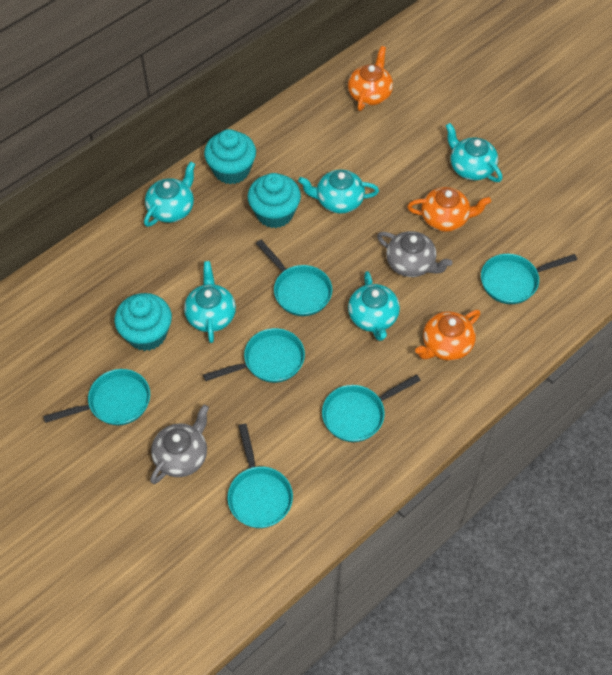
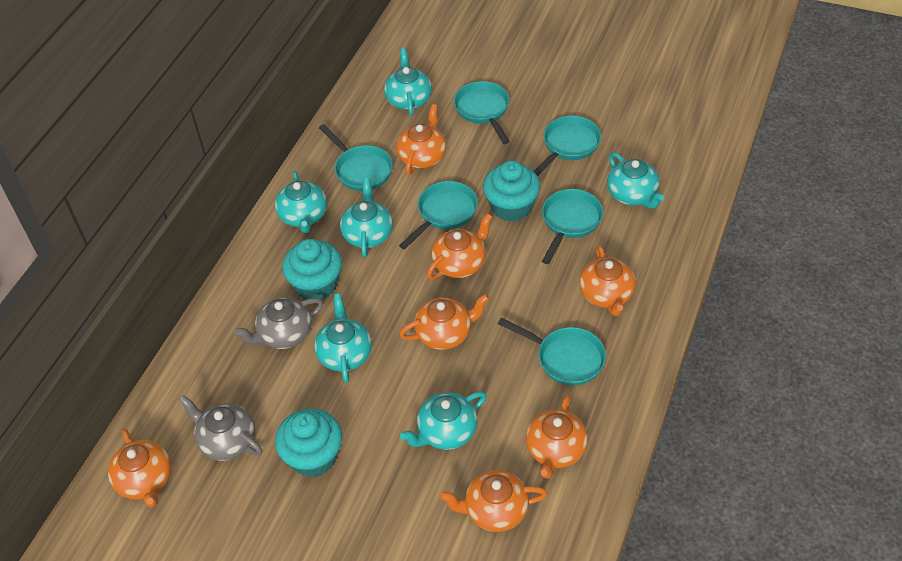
orange teapot: 3 -> 7
turquoise teapot: 5 -> 6

